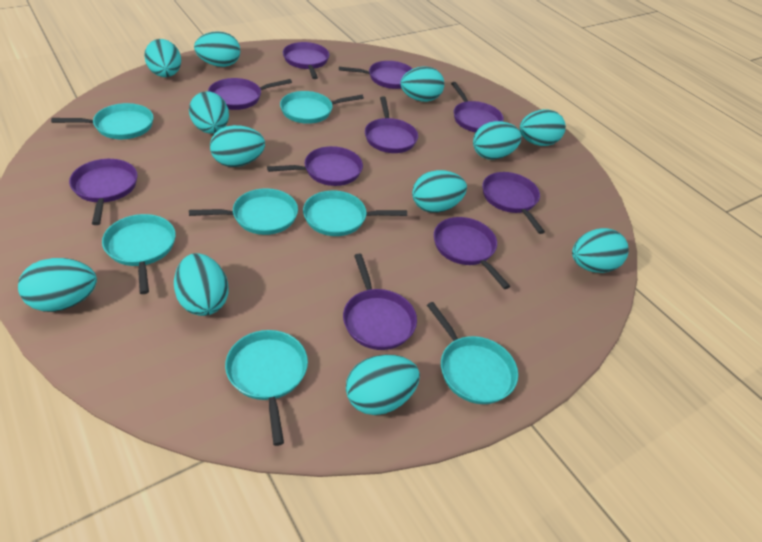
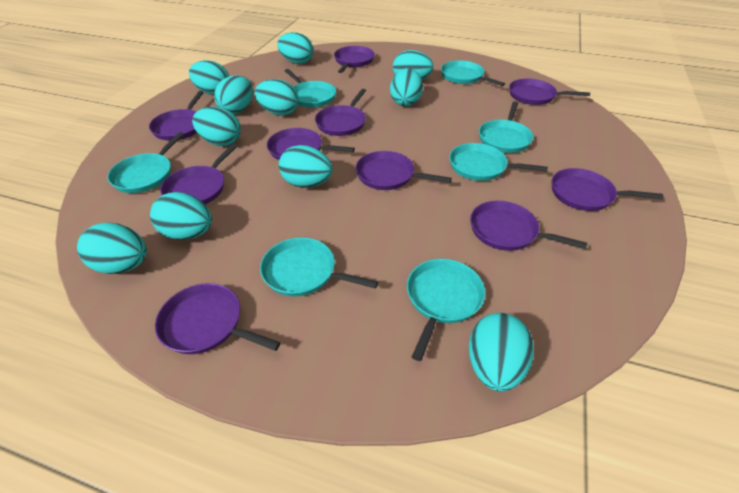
turquoise egg: 12 -> 11

